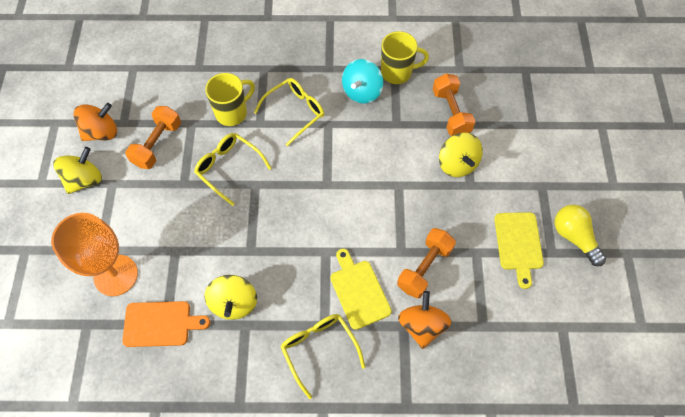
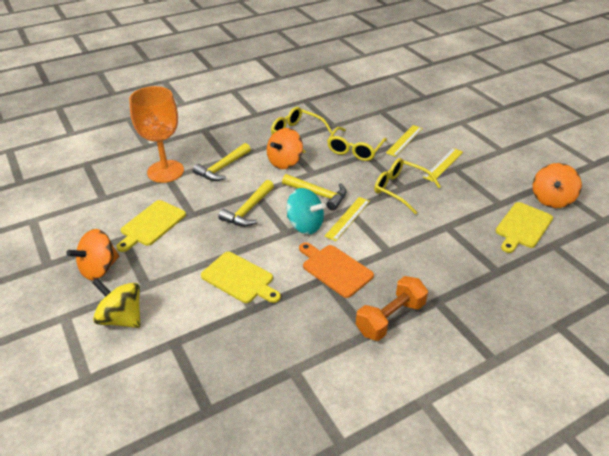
orange dumbbell: 3 -> 1
orange spinning top: 2 -> 3
yellow cutting board: 2 -> 3
yellow hammer: 0 -> 3
yellow light bulb: 1 -> 0
yellow mug: 2 -> 0
yellow ruler: 0 -> 3
yellow spinning top: 3 -> 1

